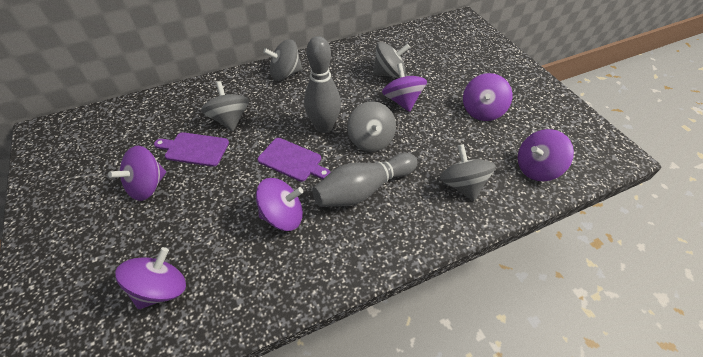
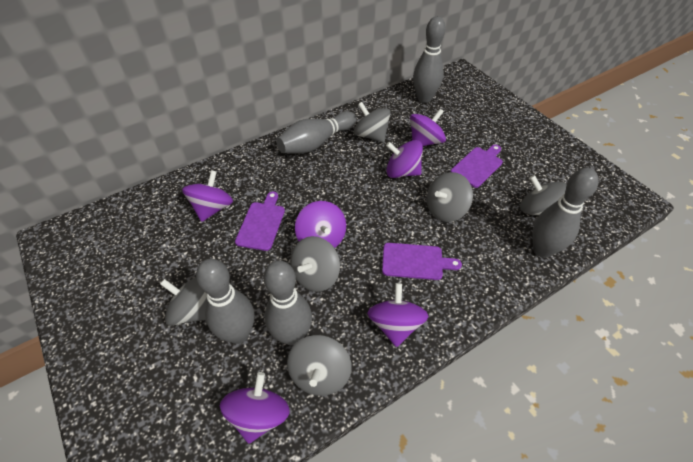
grey bowling pin: 2 -> 5
grey spinning top: 5 -> 6
purple cutting board: 2 -> 3

